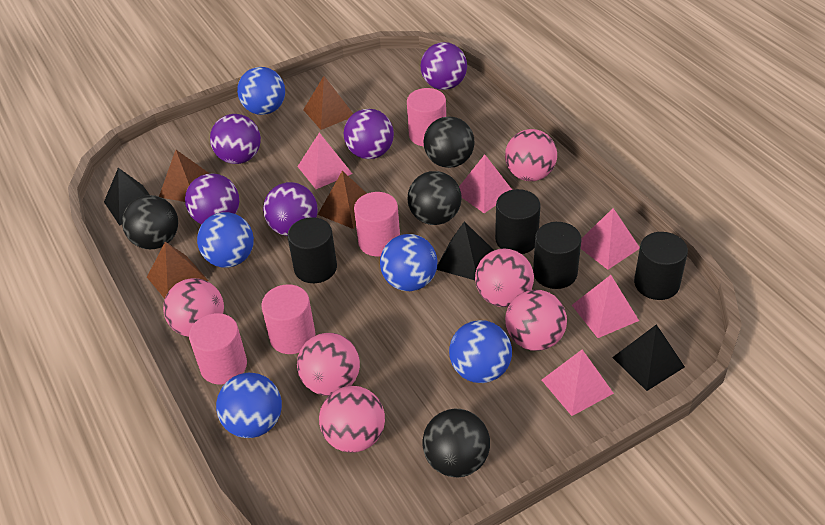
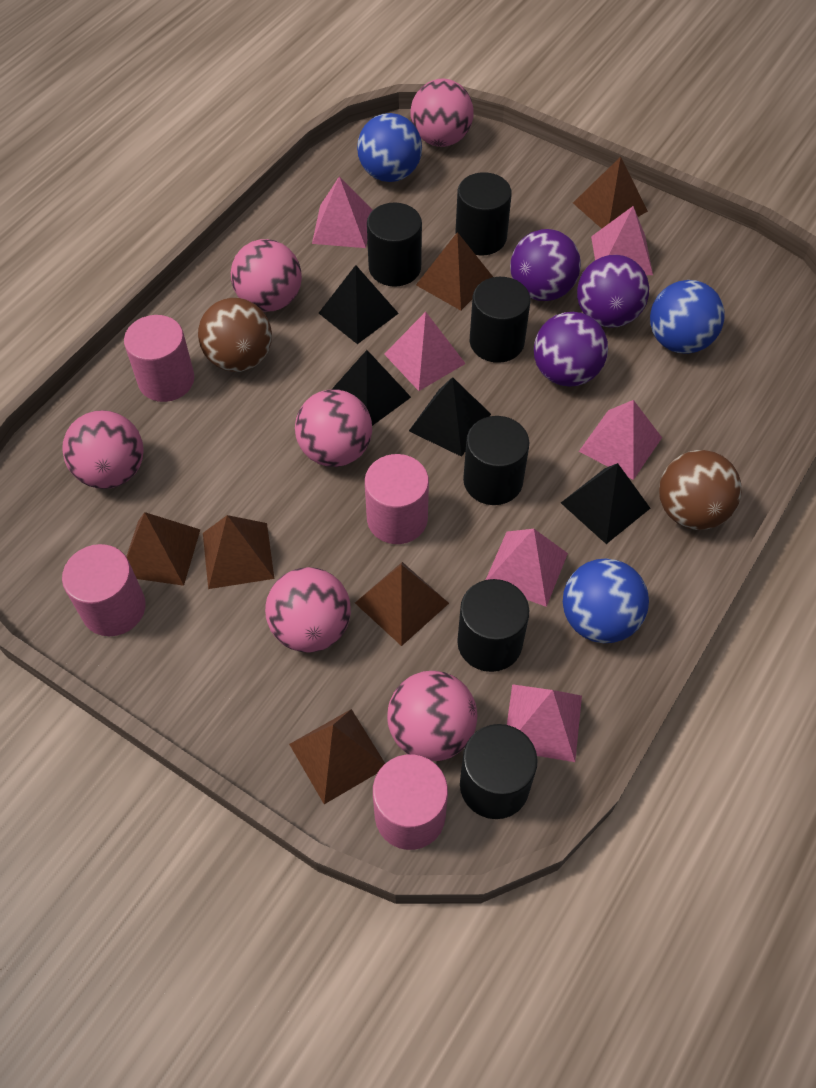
black ball: 4 -> 0
black cylinder: 4 -> 6
black pyramid: 3 -> 4
blue ball: 5 -> 3
brown ball: 0 -> 2
brown pyramid: 4 -> 6
pink pyramid: 5 -> 6
purple ball: 5 -> 3

